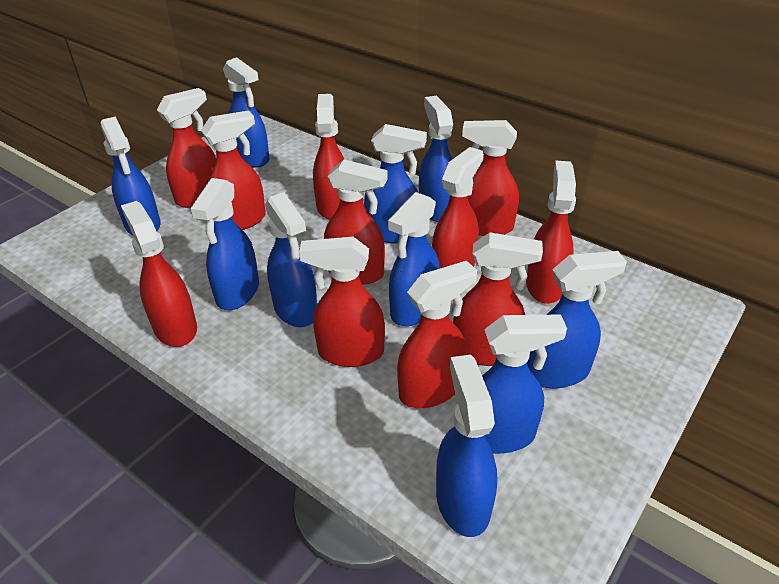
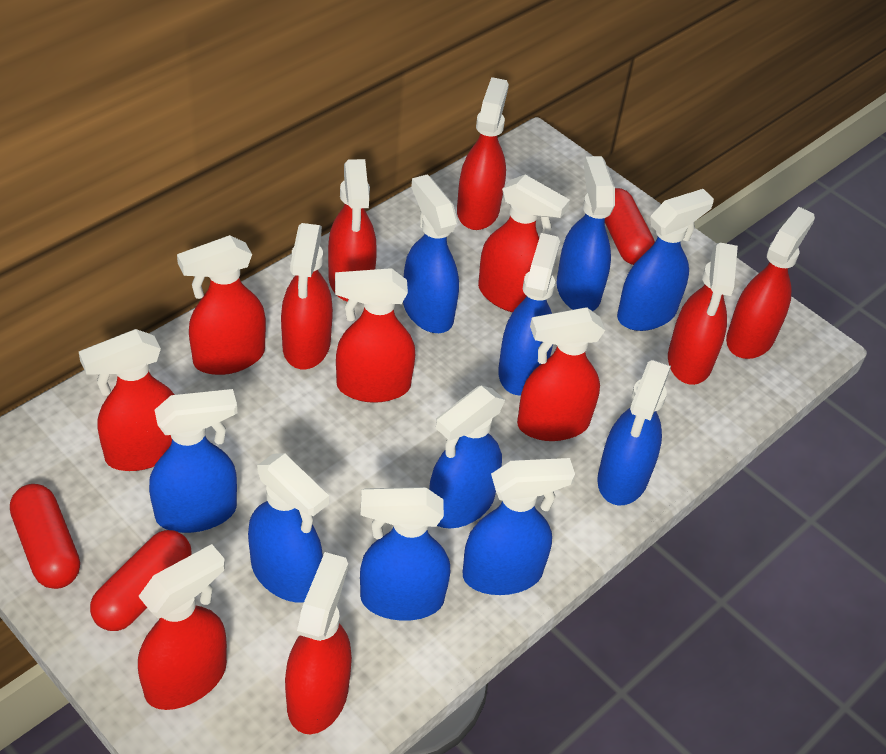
red capsule: 0 -> 3
red spray bottle: 11 -> 12

